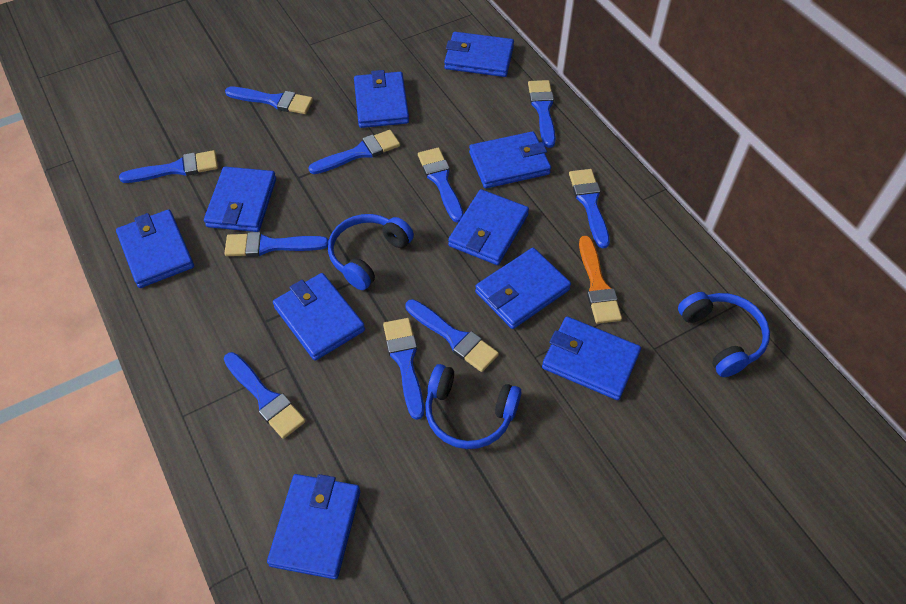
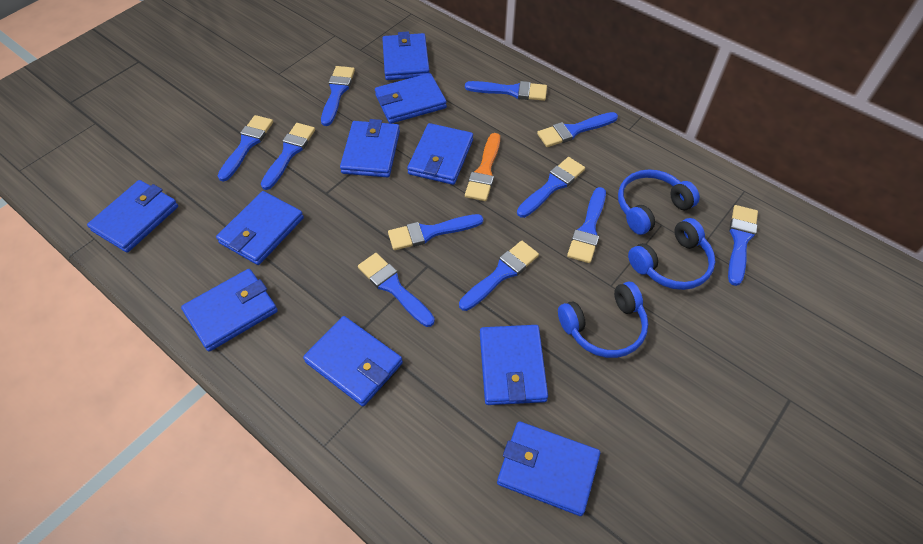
blue brush: 10 -> 11

